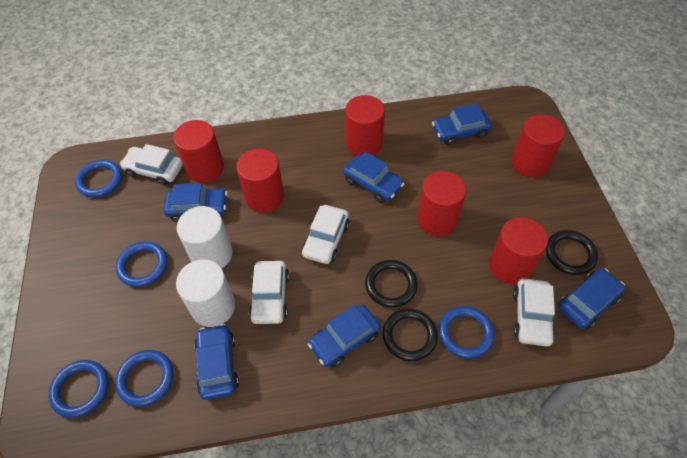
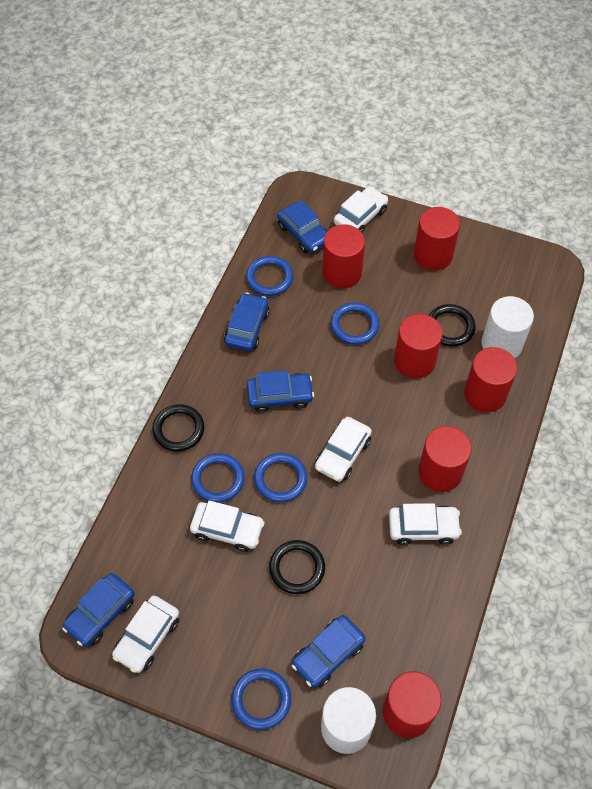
blue car: 6 -> 5
white car: 4 -> 5

